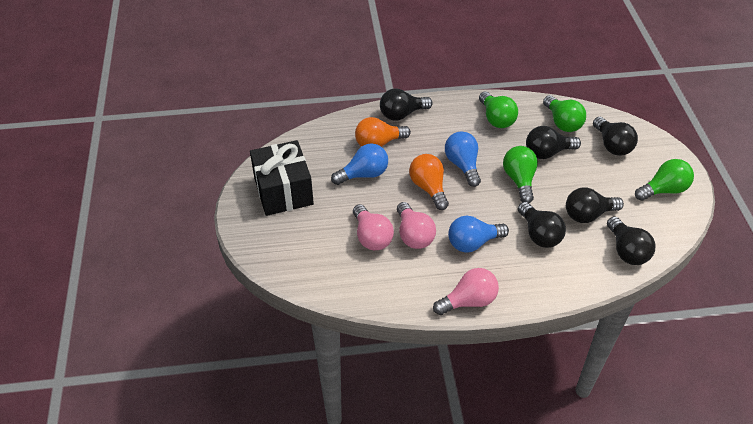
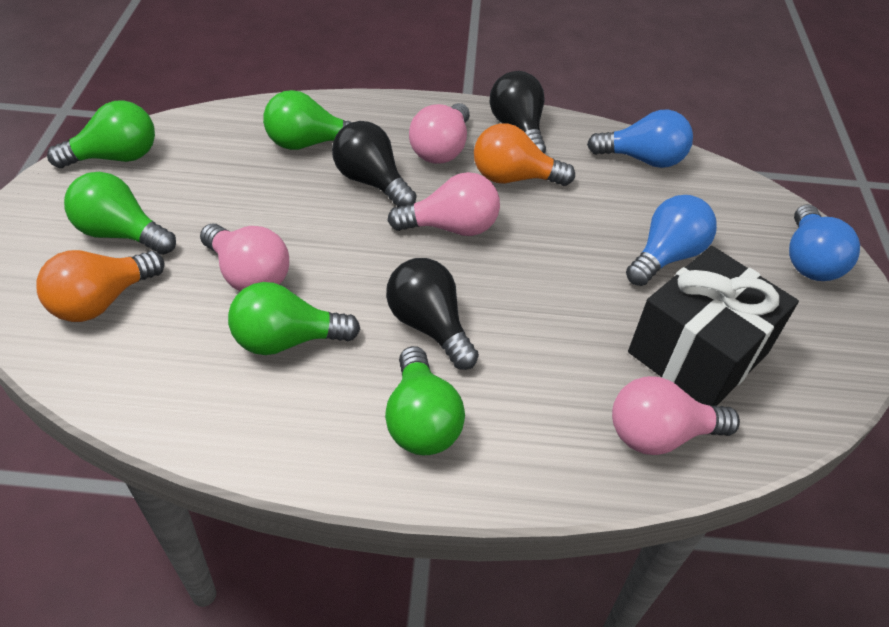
black light bulb: 6 -> 3
green light bulb: 4 -> 5
pink light bulb: 3 -> 4

